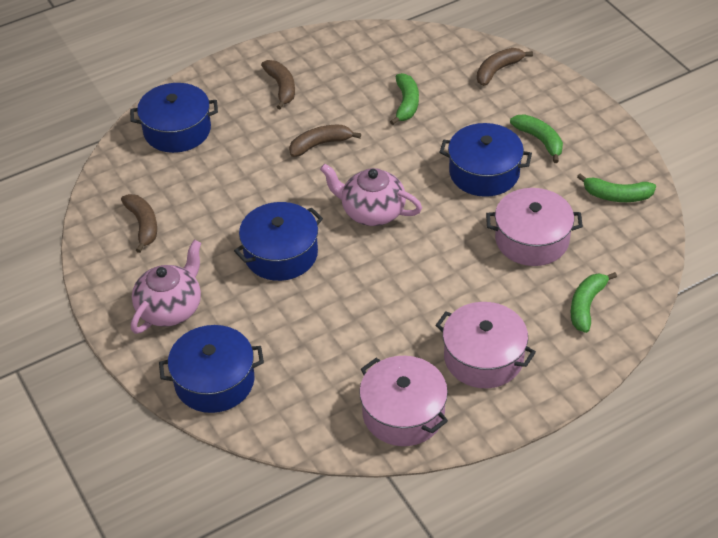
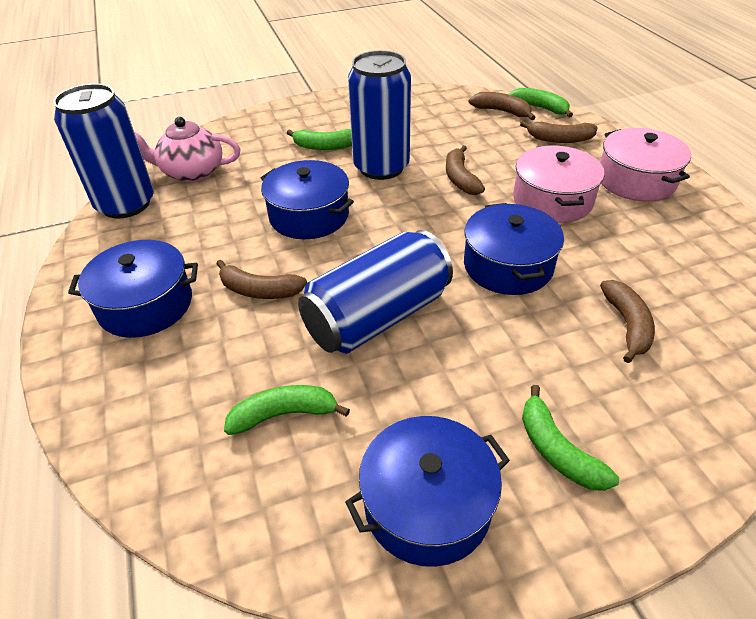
blue can: 0 -> 3
brown banana: 4 -> 5
pink pot: 3 -> 2
pink teapot: 2 -> 1

